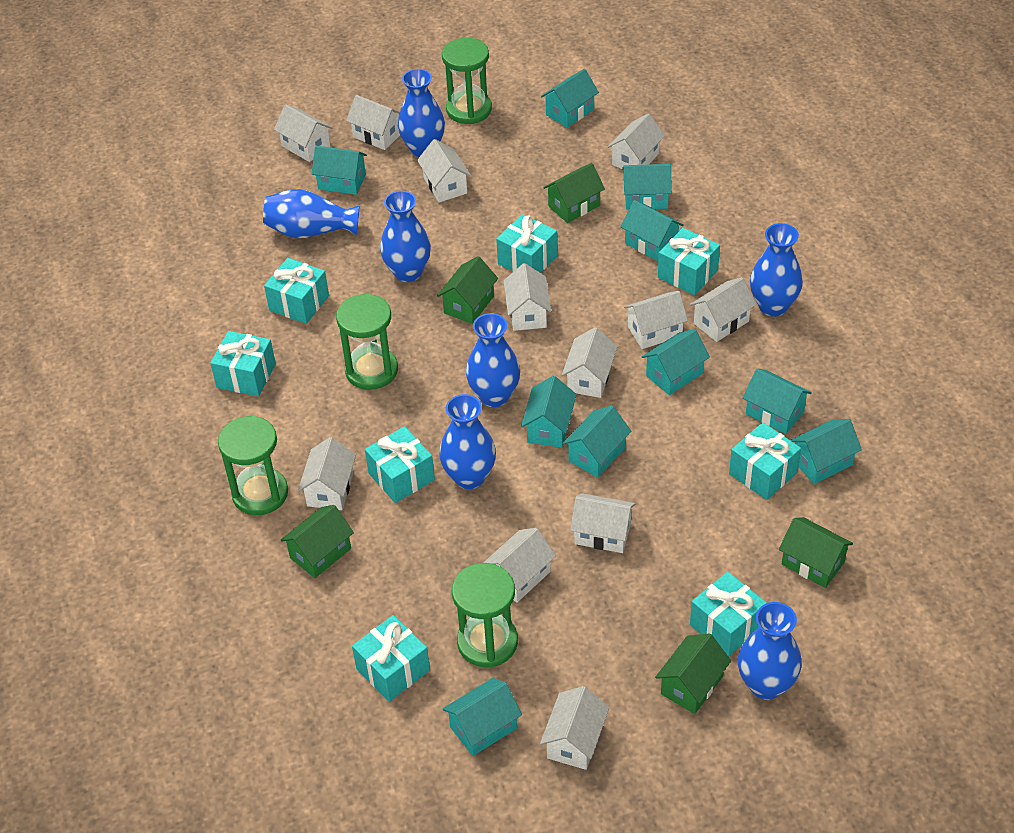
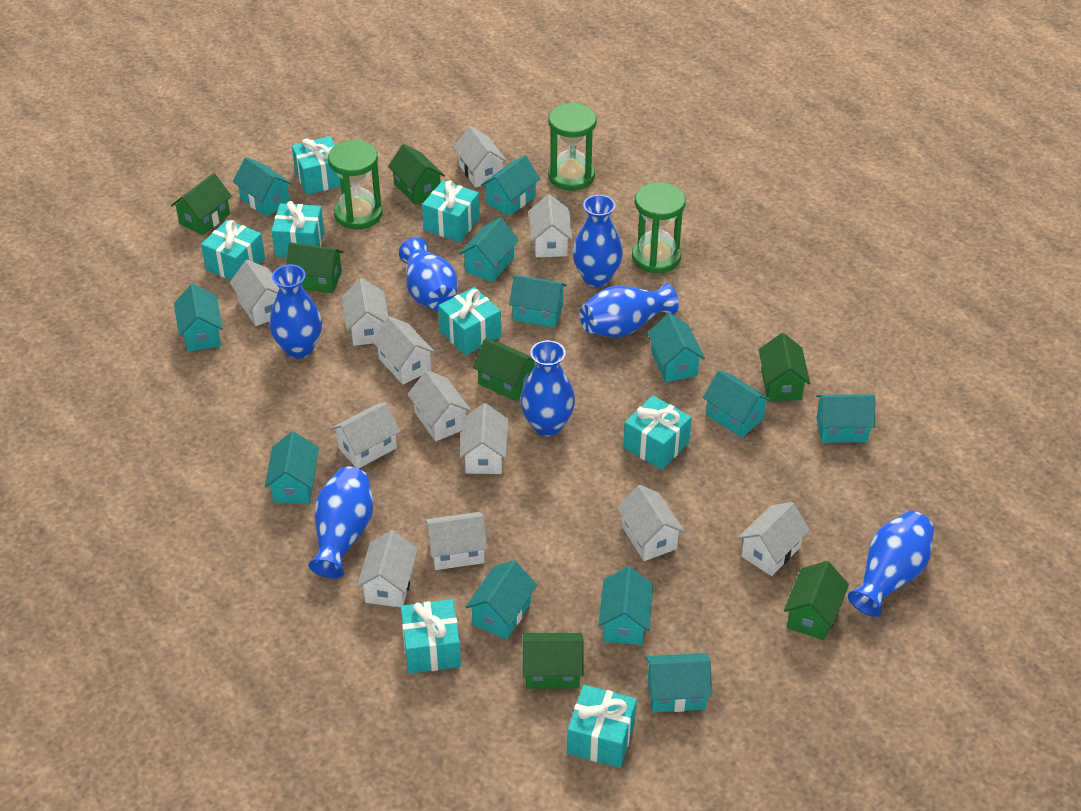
green hourglass: 4 -> 3
green house: 5 -> 7
turquoise house: 10 -> 12

